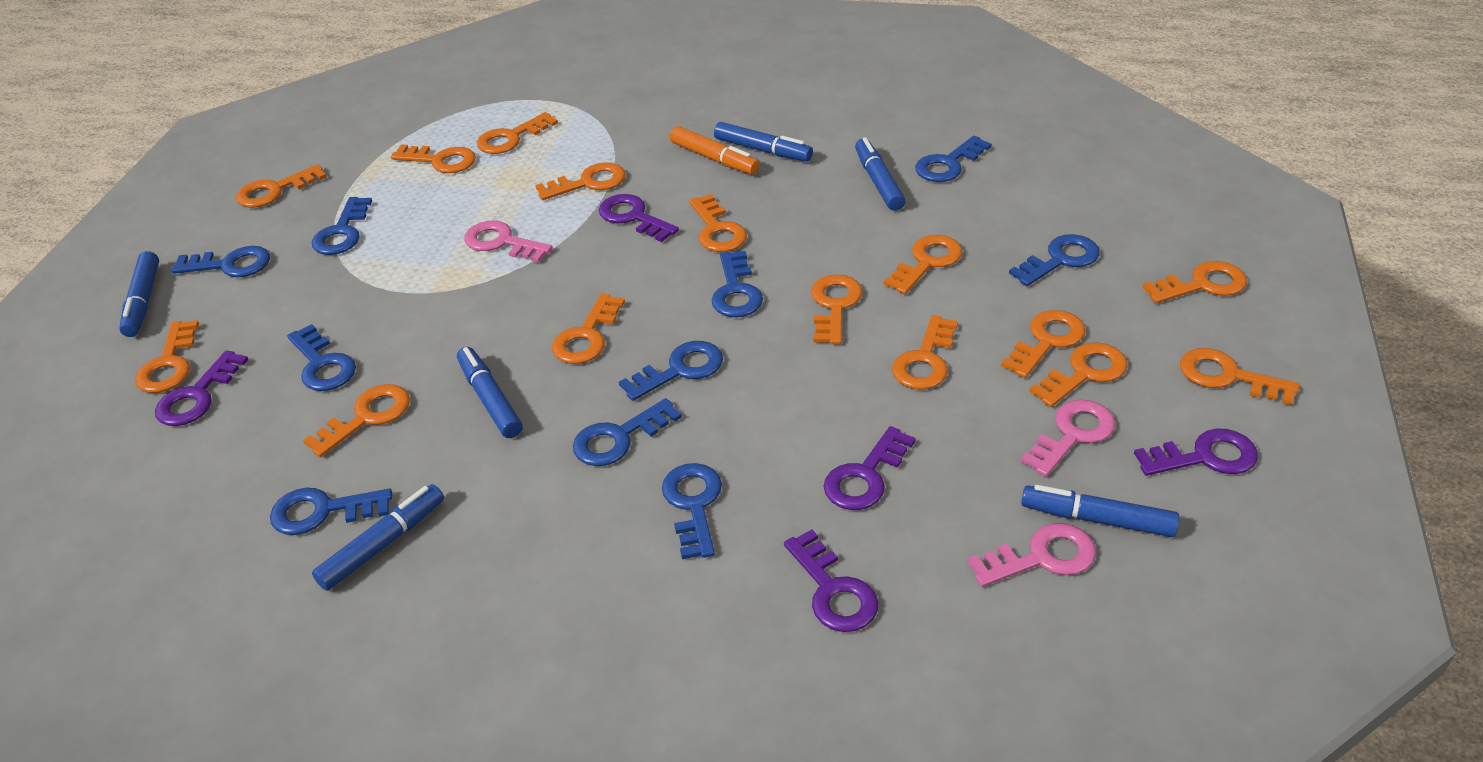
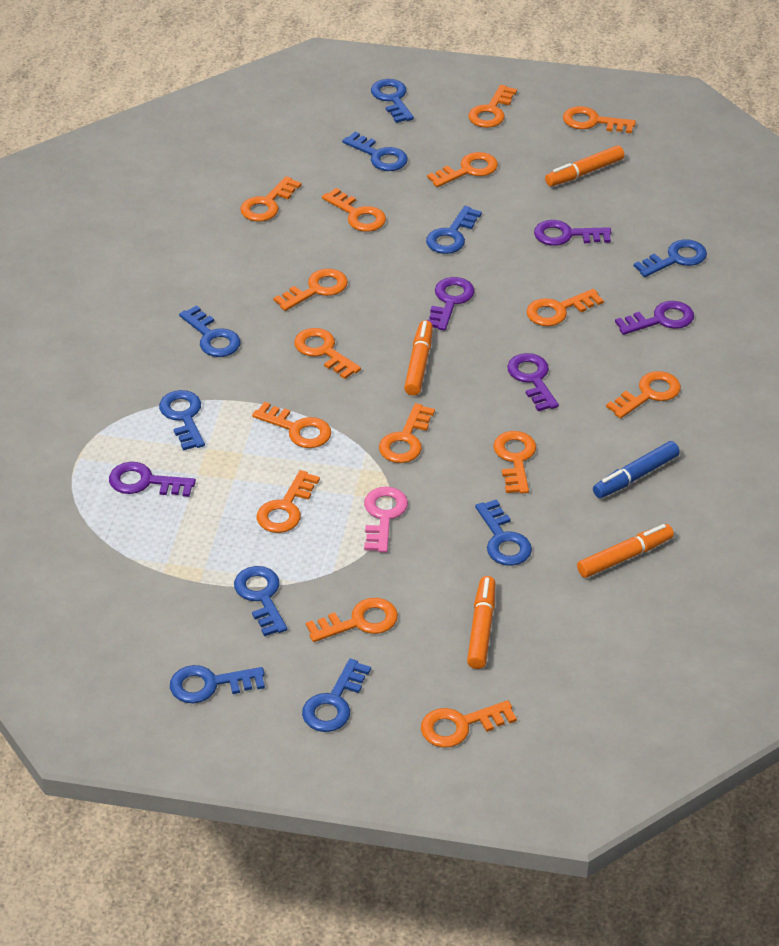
blue marker: 6 -> 1
orange marker: 1 -> 4
pink key: 3 -> 1

